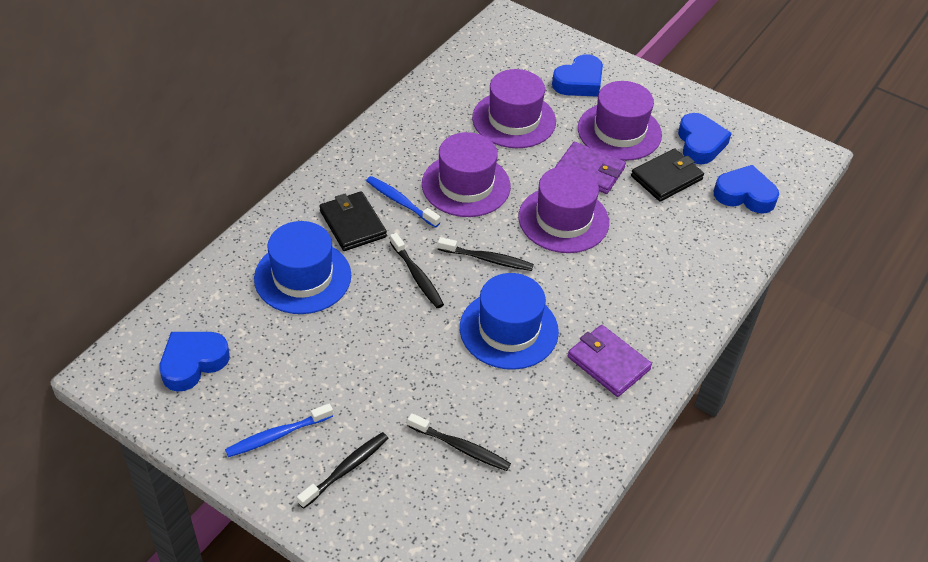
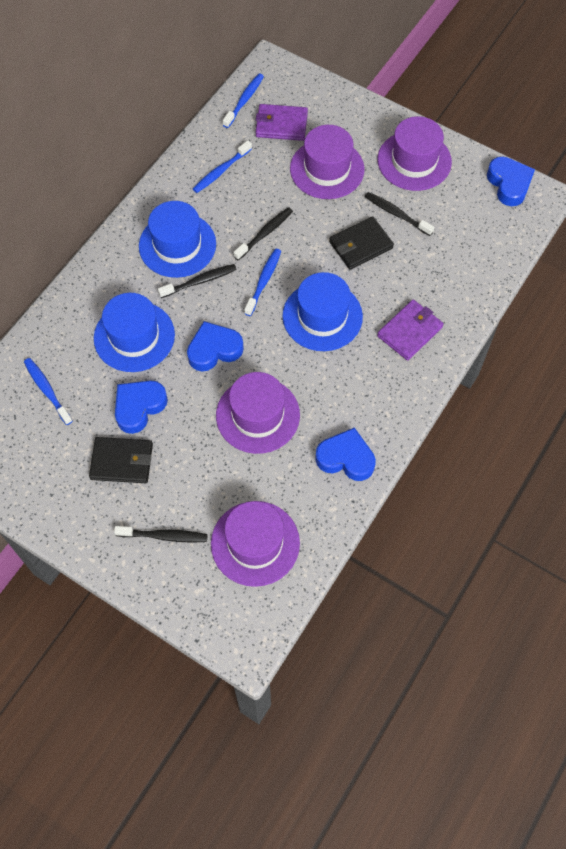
blue hat: 2 -> 3
blue toothbrush: 2 -> 4

